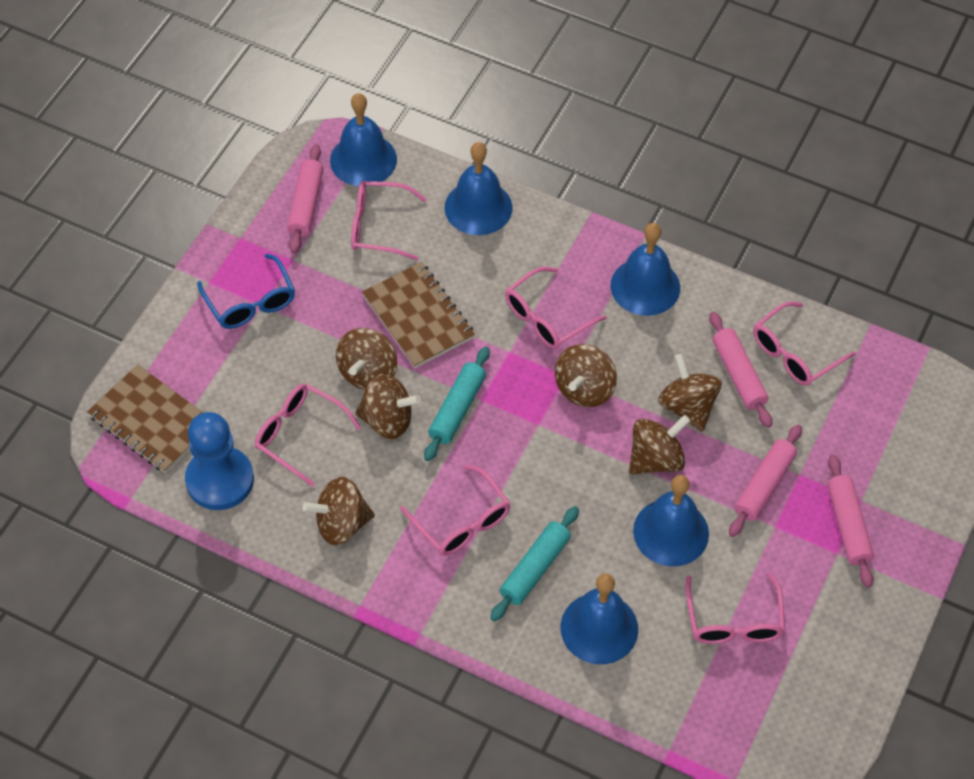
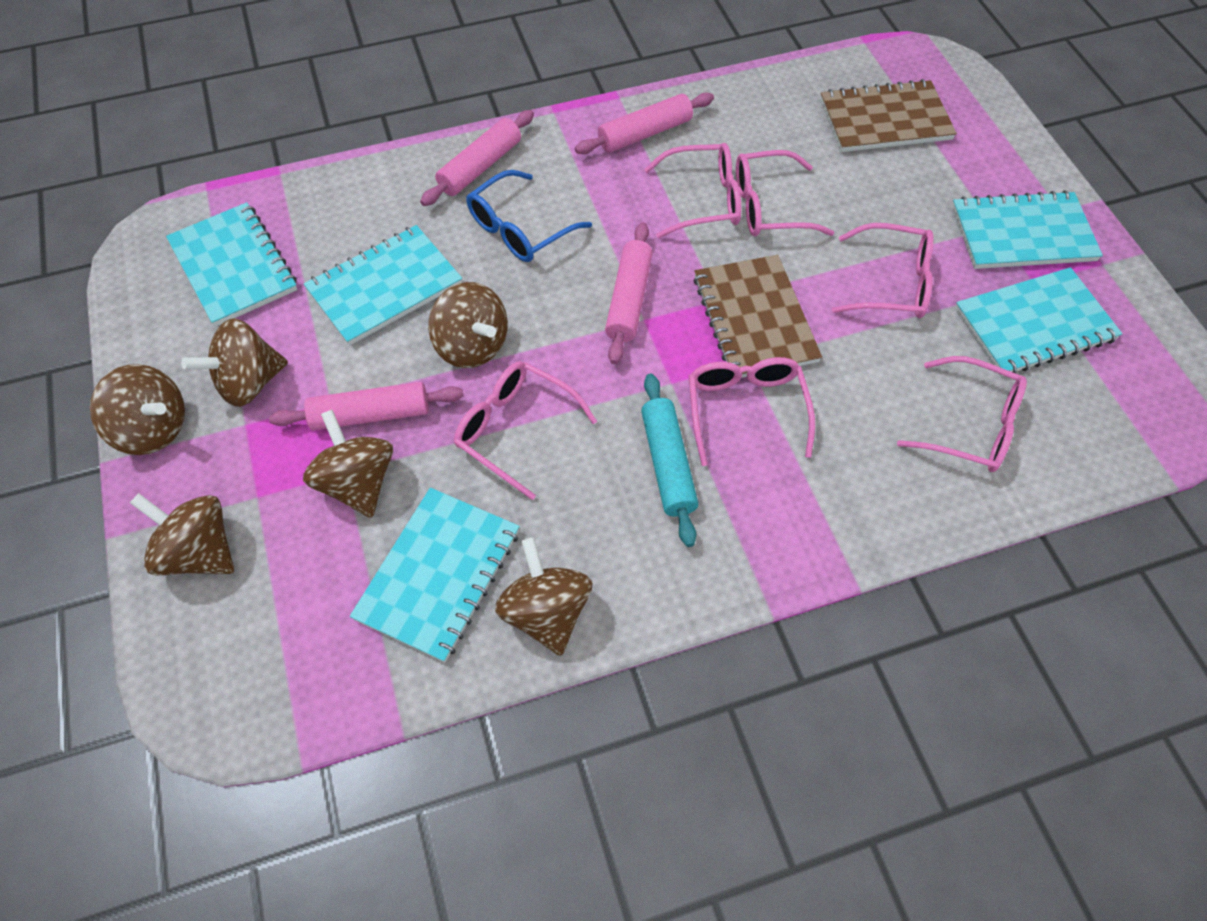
blue bell: 5 -> 0
blue pawn: 1 -> 0
turquoise notebook: 0 -> 5
turquoise rolling pin: 2 -> 1

